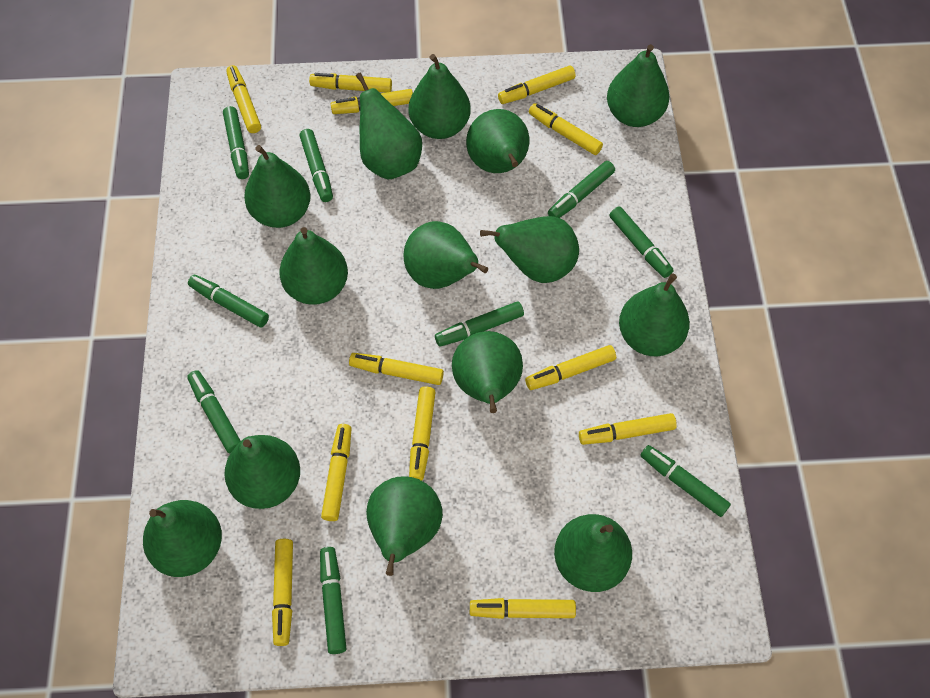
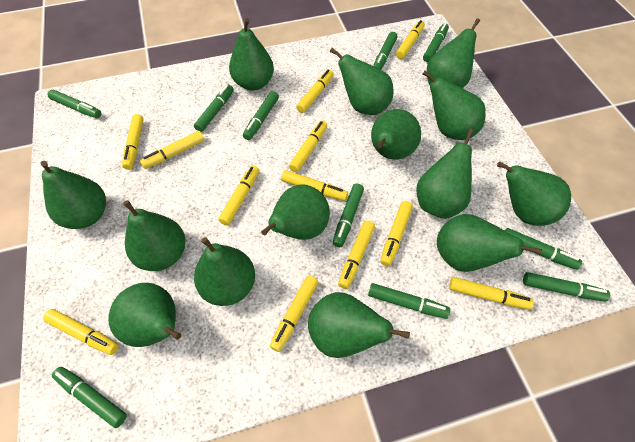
green marker: 9 -> 10

